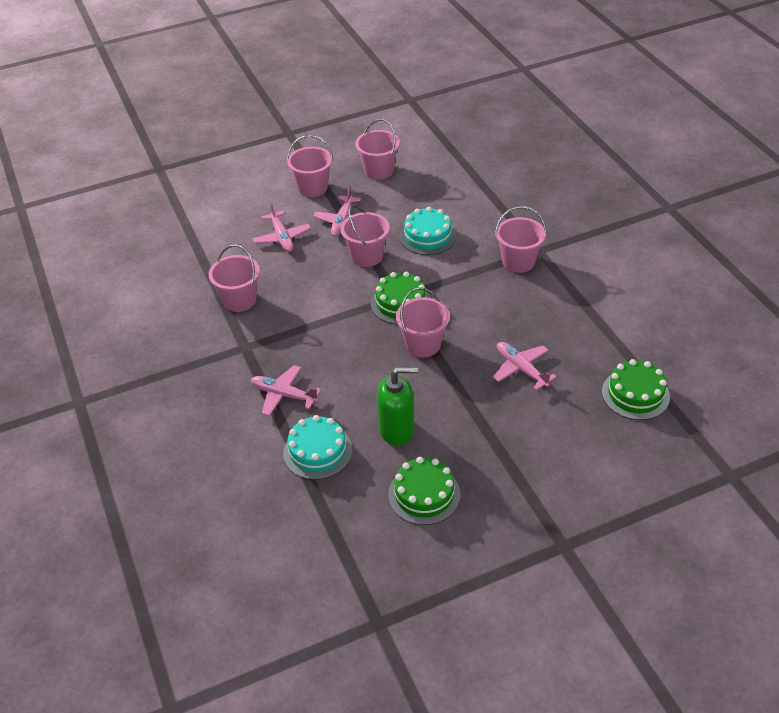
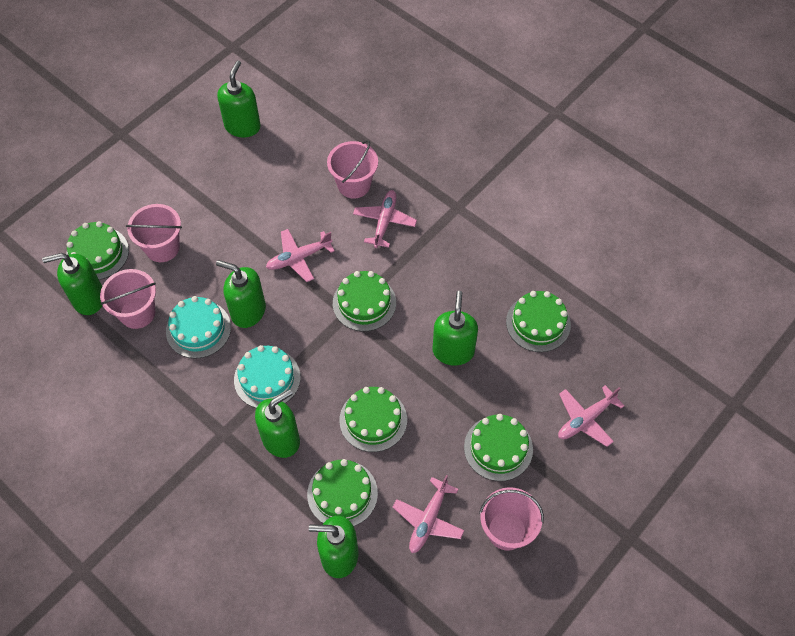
green cake: 3 -> 6
green soap dispenser: 1 -> 6
pink bucket: 6 -> 4

